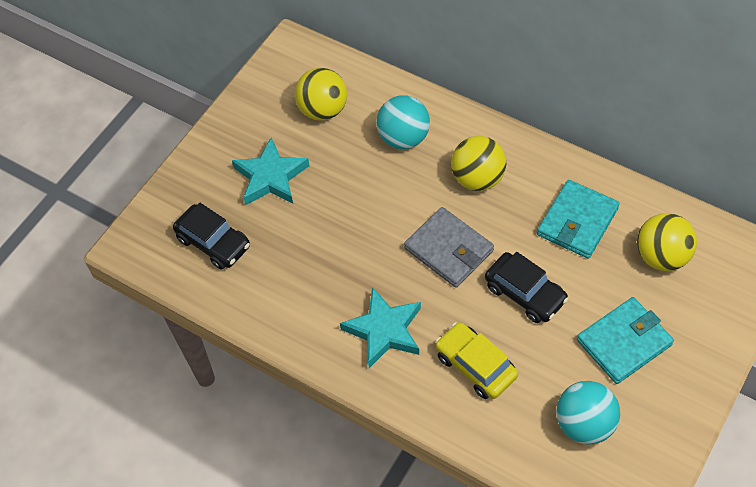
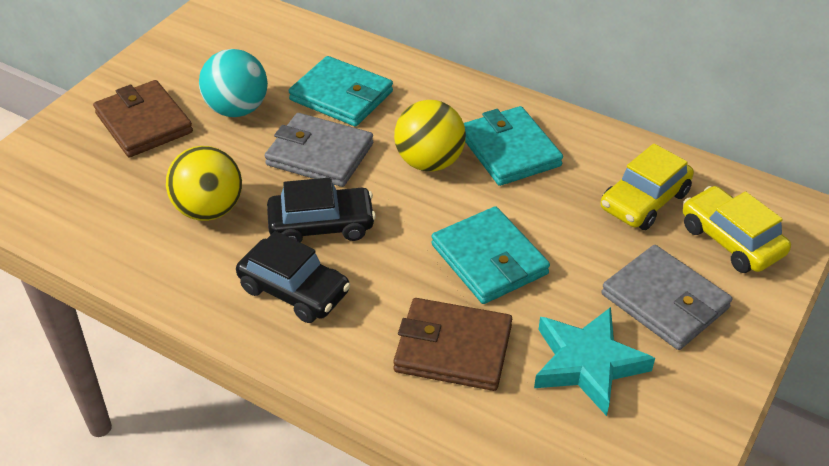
brown wallet: 0 -> 2
grey wallet: 1 -> 2
turquoise ball: 2 -> 1
turquoise star: 2 -> 1
turquoise wallet: 2 -> 3
yellow ball: 3 -> 2
yellow car: 1 -> 2

